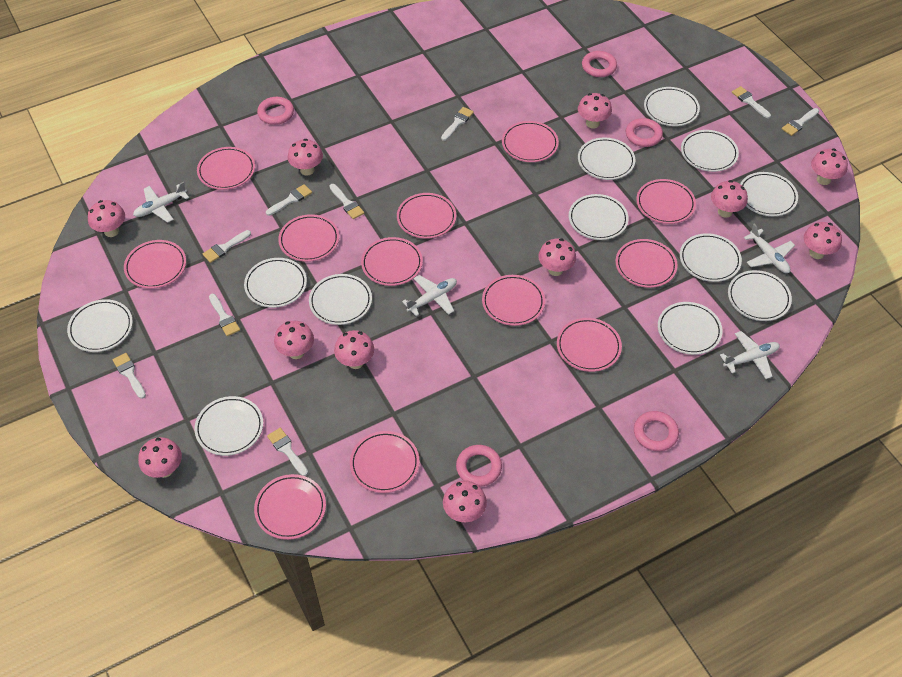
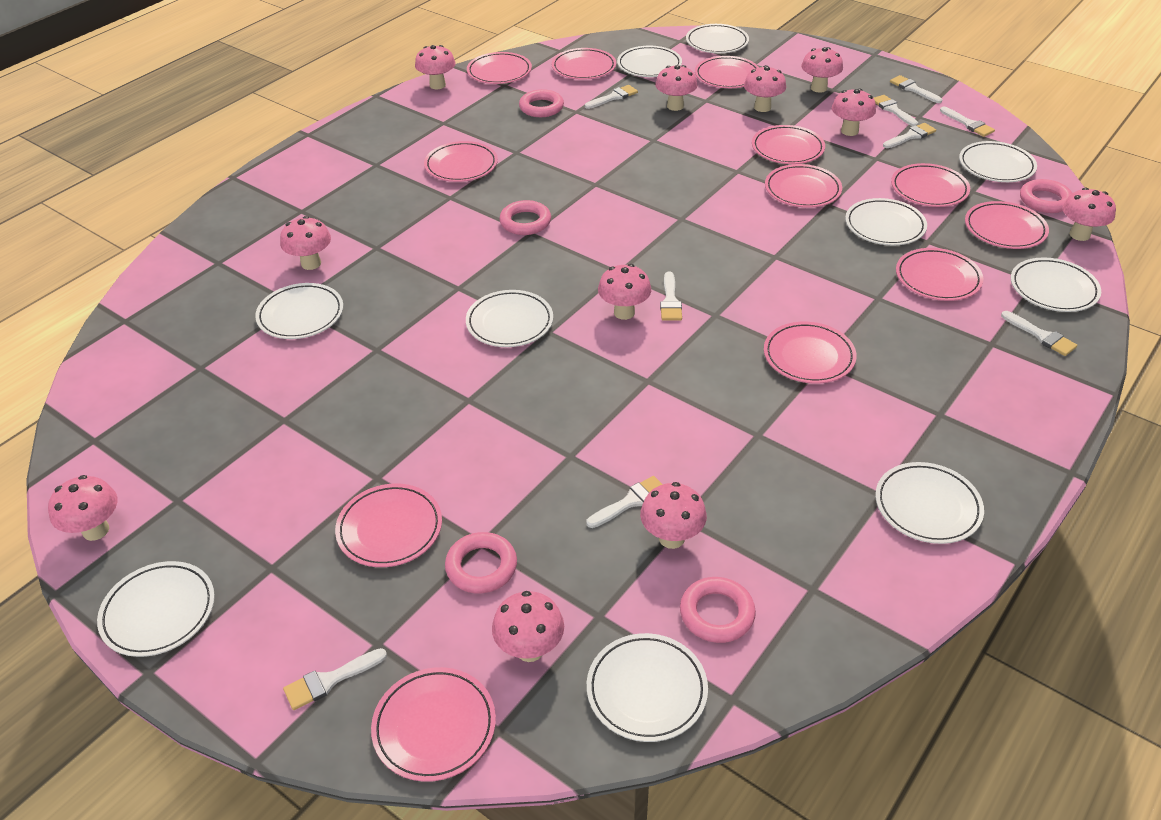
white plane: 4 -> 0
white plate: 12 -> 10

